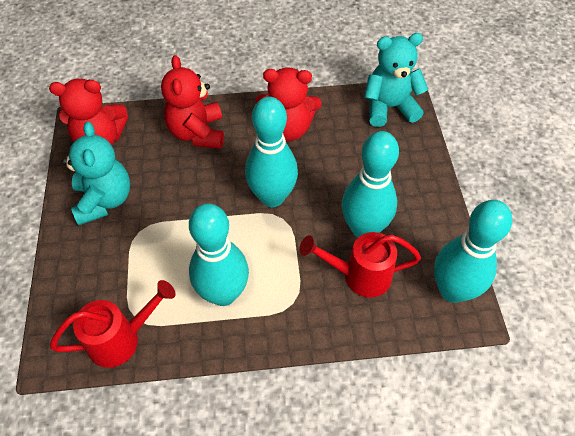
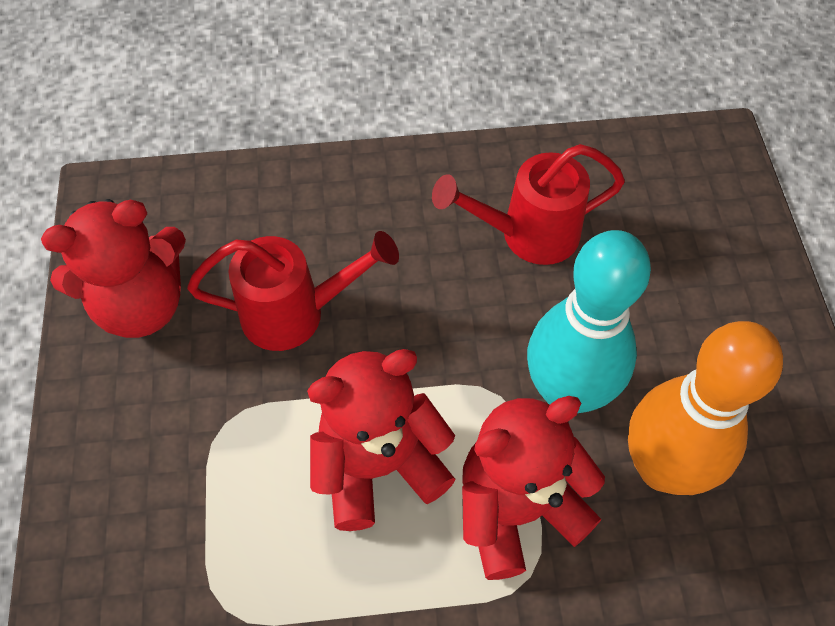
orange bowling pin: 0 -> 1
turquoise bowling pin: 4 -> 1
turquoise teddy bear: 2 -> 0

